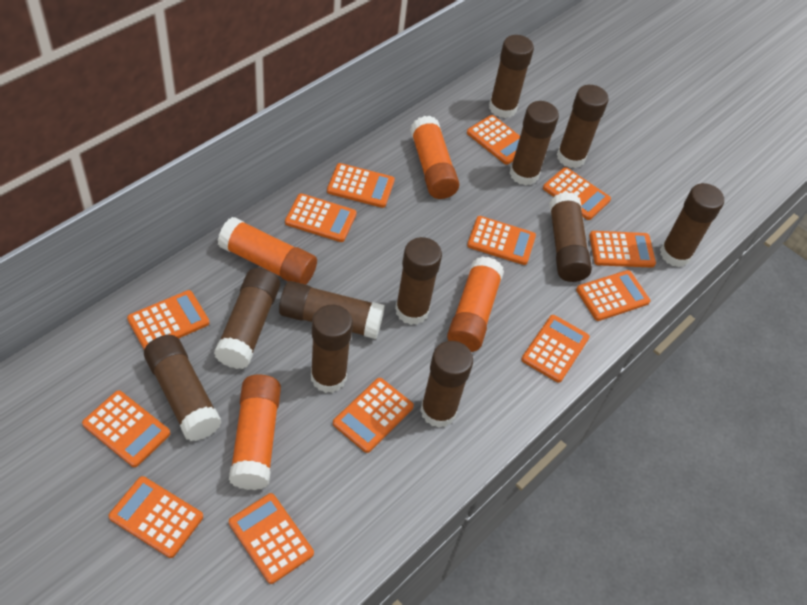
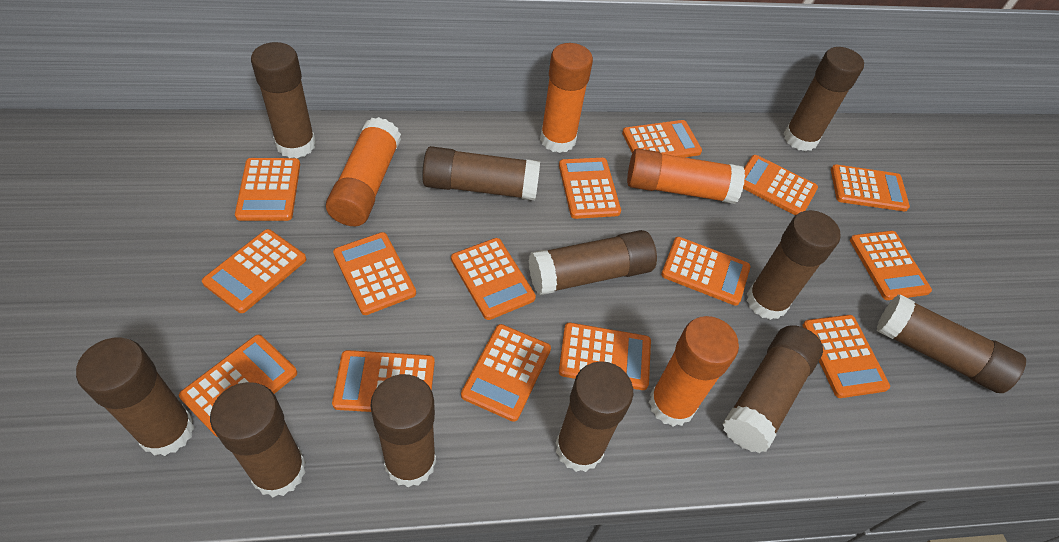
orange calculator: 13 -> 15

